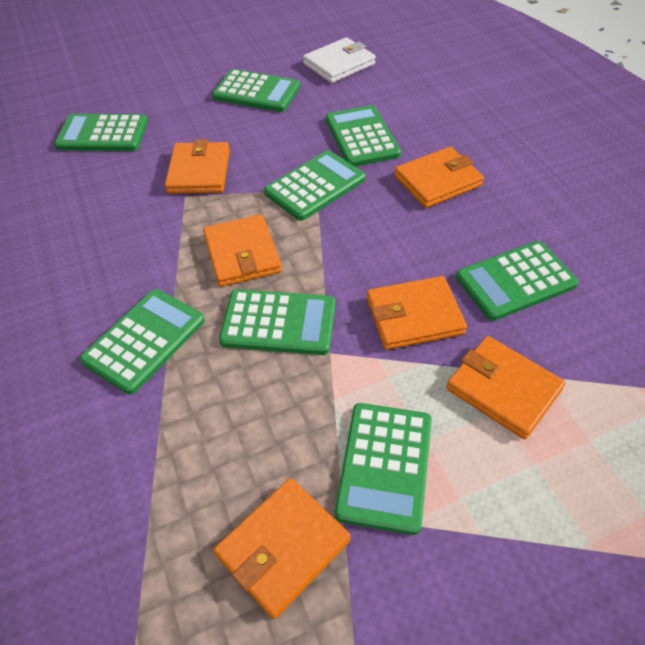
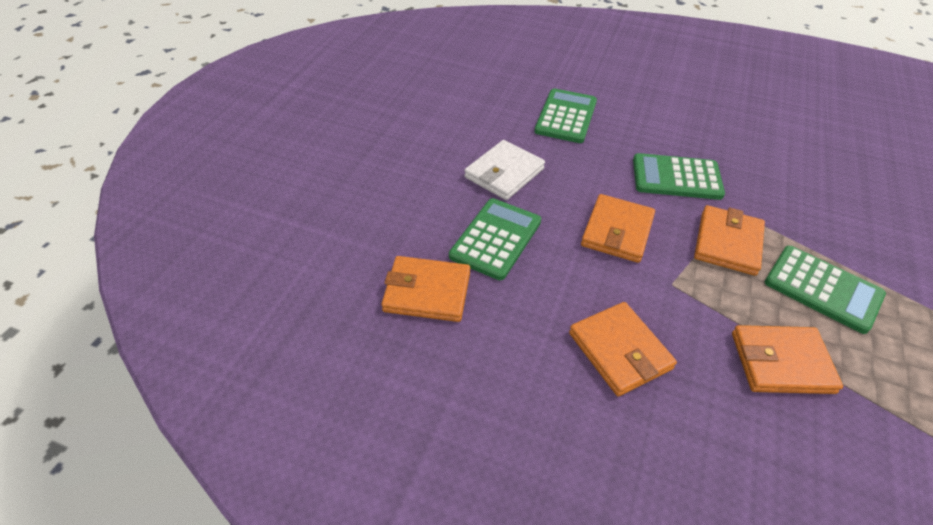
green calculator: 8 -> 4
orange wallet: 6 -> 5

